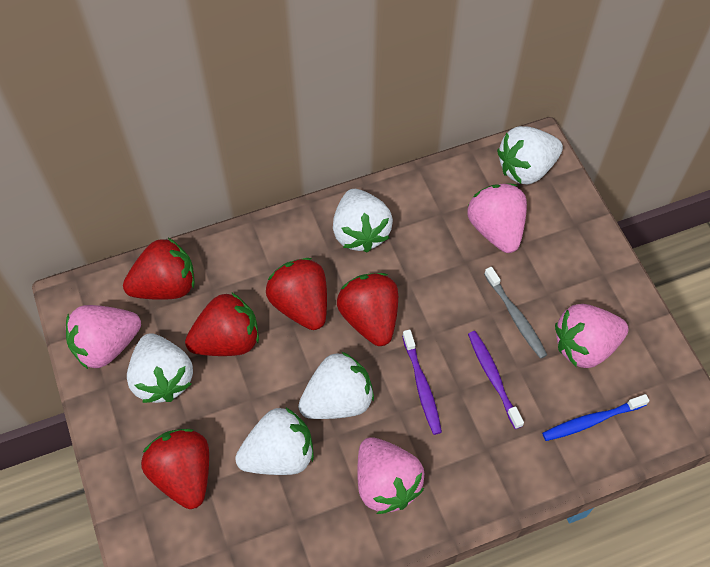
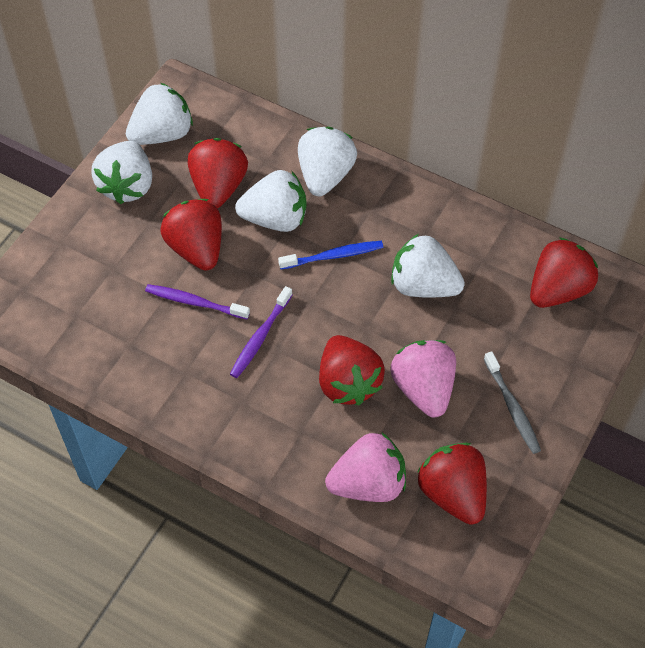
pink strawberry: 4 -> 2

